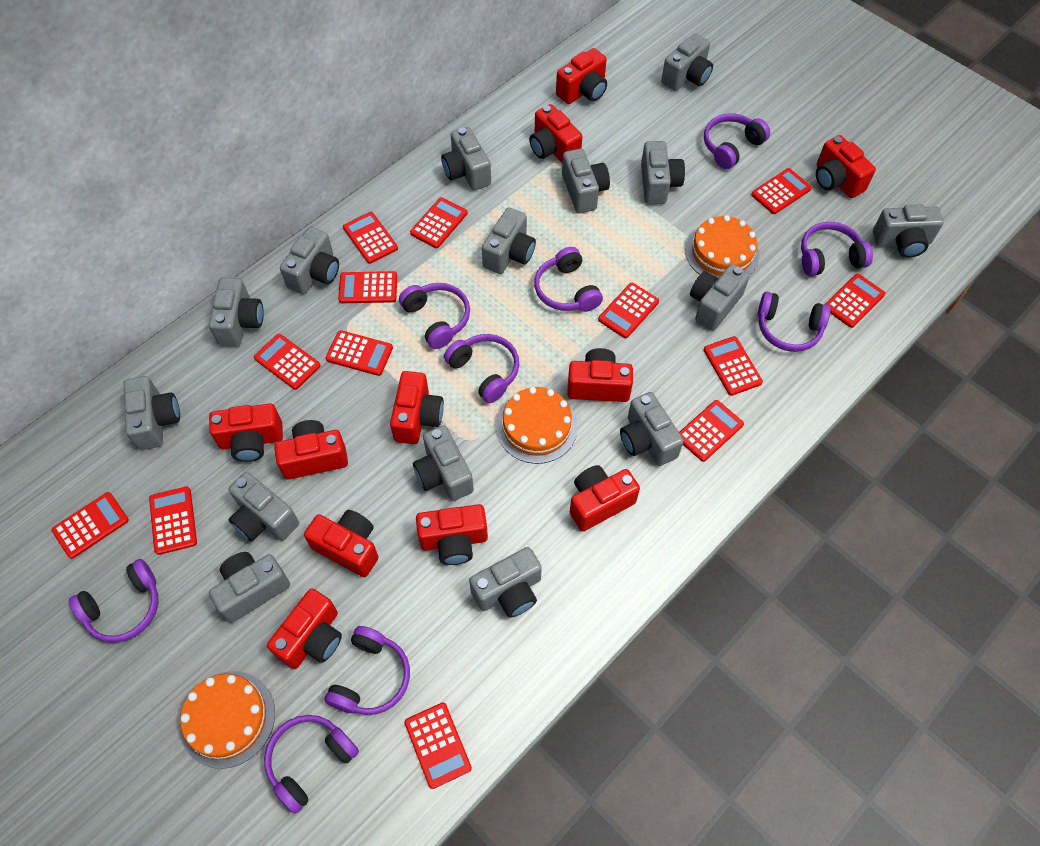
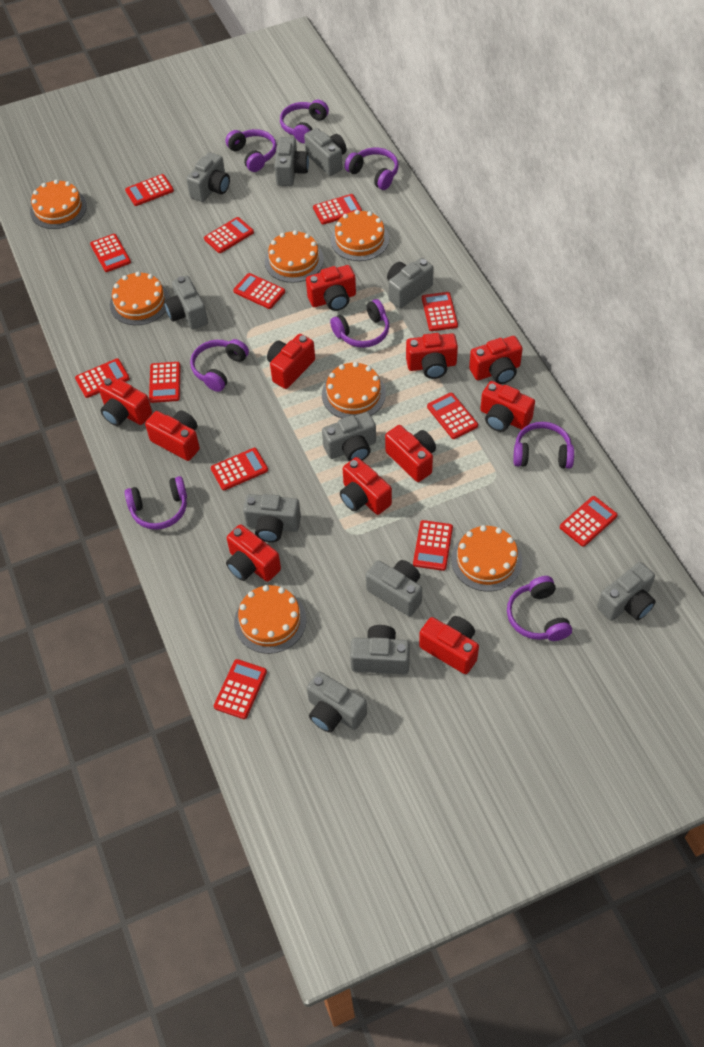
grey camera: 15 -> 11
orange cake: 3 -> 7
purple headphones: 9 -> 8

